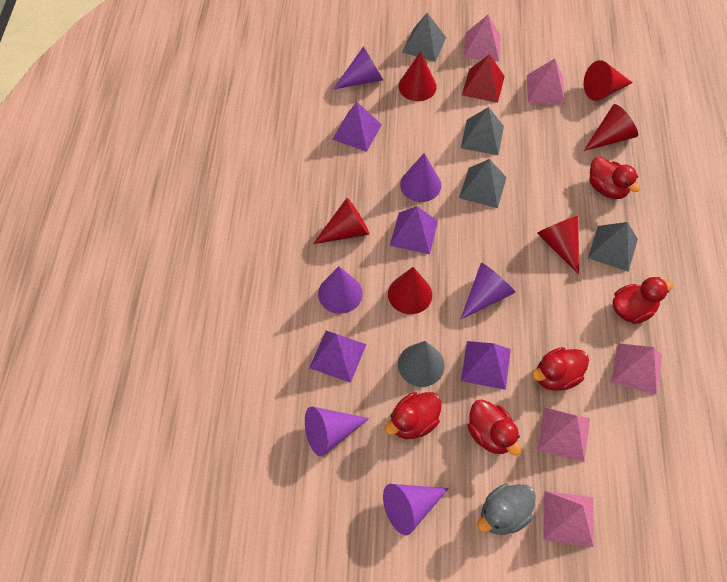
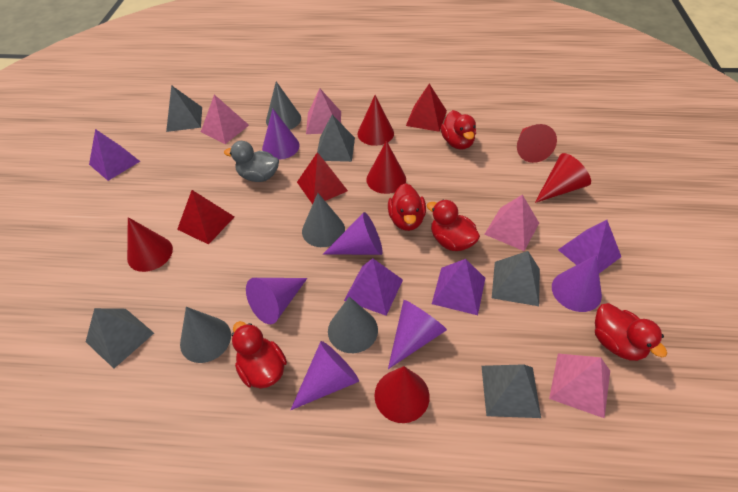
grey cone: 1 -> 4
grey pyramid: 4 -> 5
pink pyramid: 5 -> 4
red pyramid: 1 -> 3

